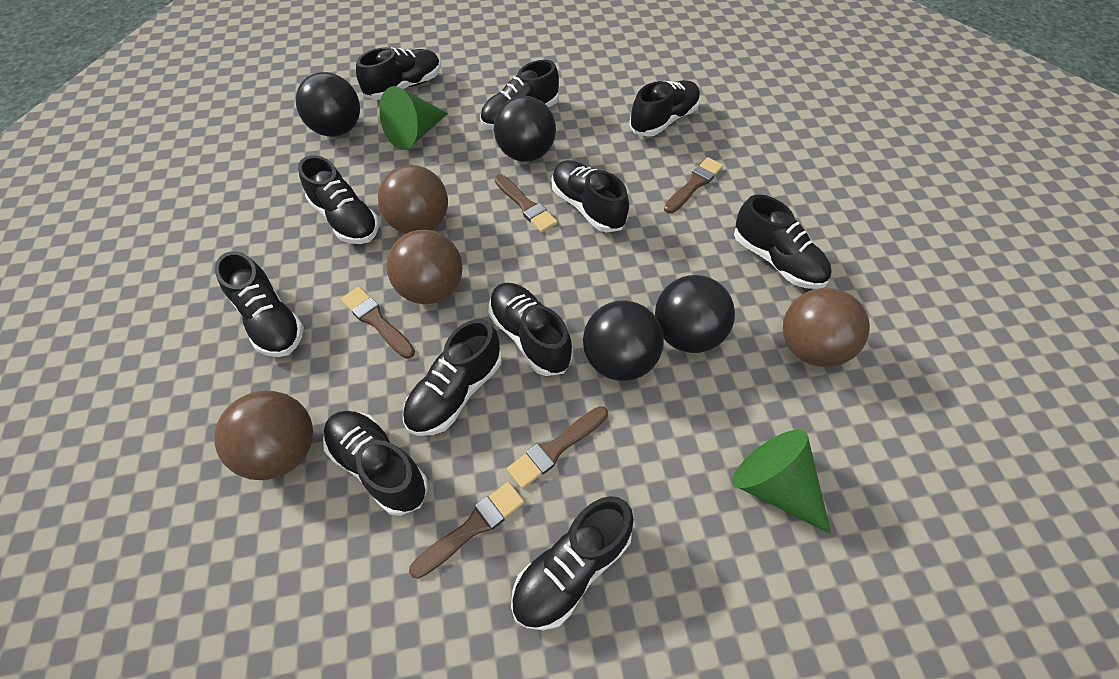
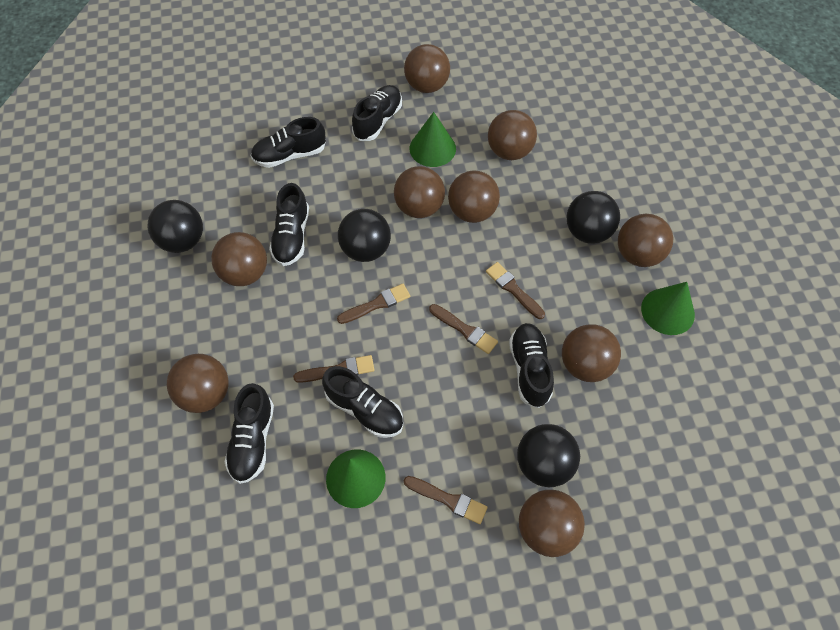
black shoe: 11 -> 6
brown ball: 4 -> 9
green cone: 2 -> 3

